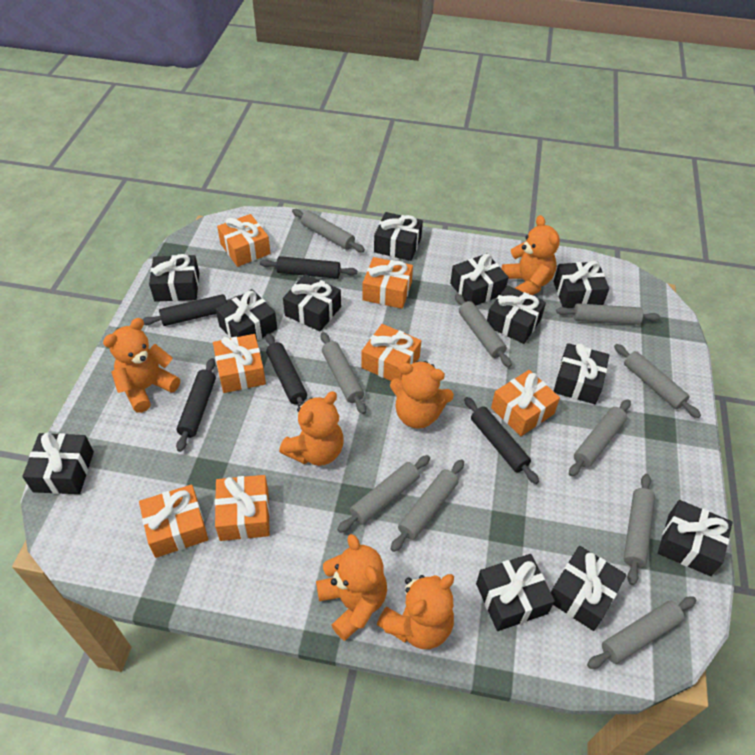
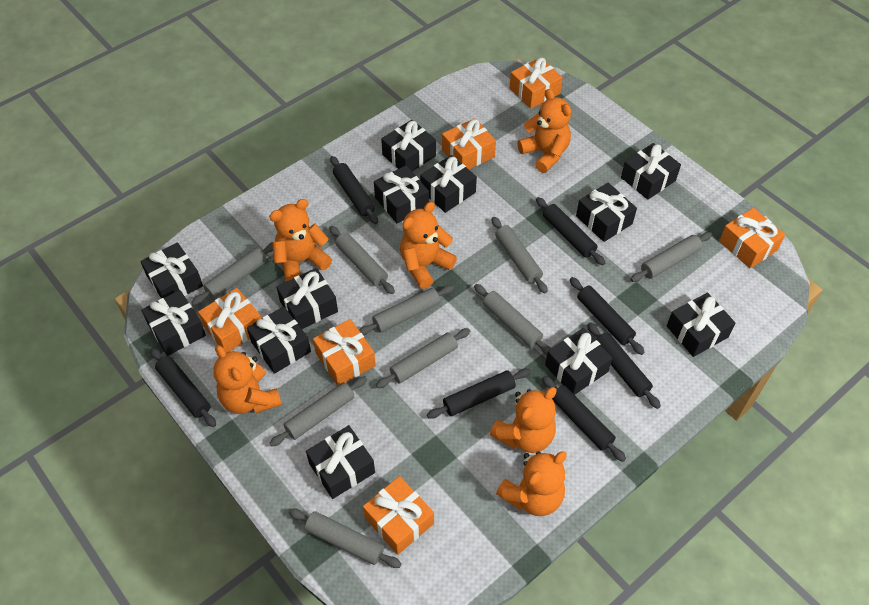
black rolling pin: 5 -> 7
grey rolling pin: 10 -> 9
orange gift: 7 -> 6

